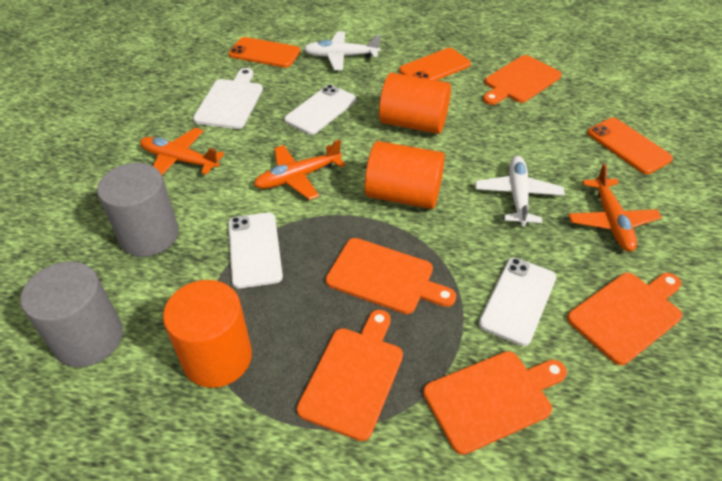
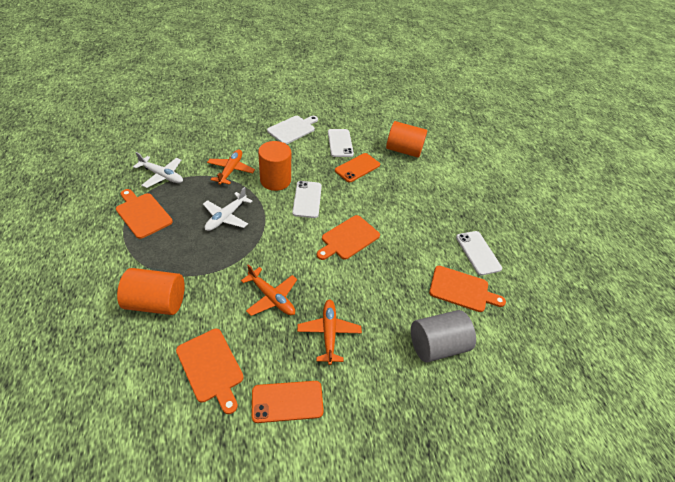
grey cylinder: 2 -> 1
orange cutting board: 5 -> 4
orange phone: 3 -> 2

